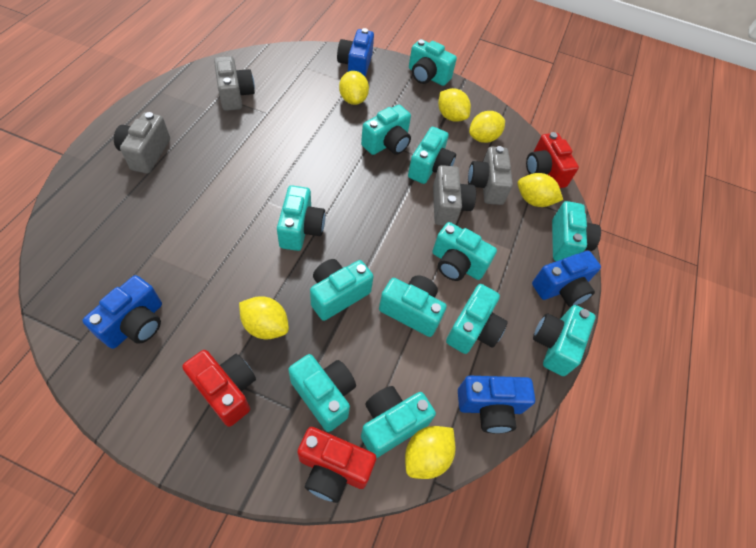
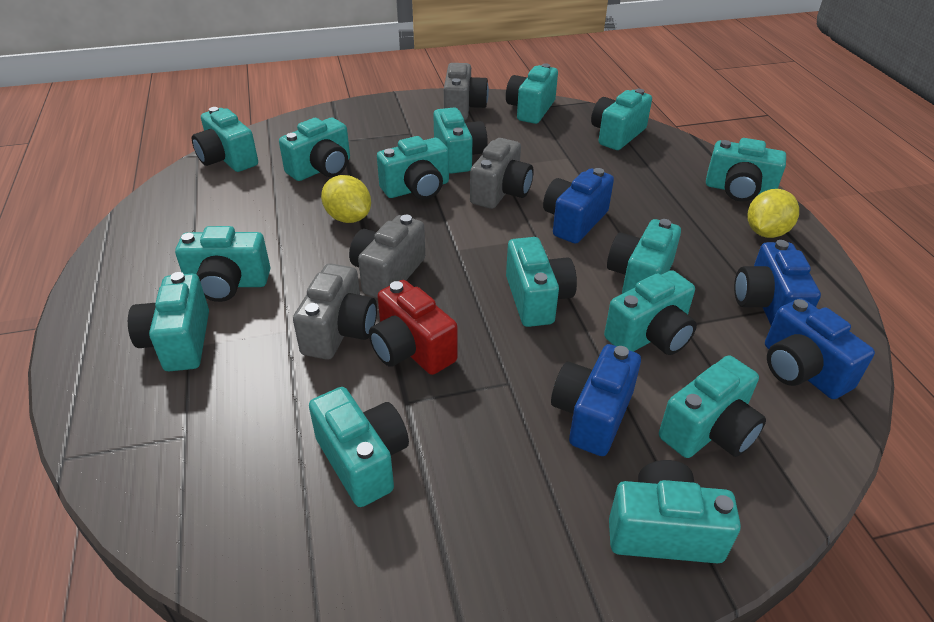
red camera: 3 -> 1
turquoise camera: 12 -> 15
yellow lemon: 6 -> 2

